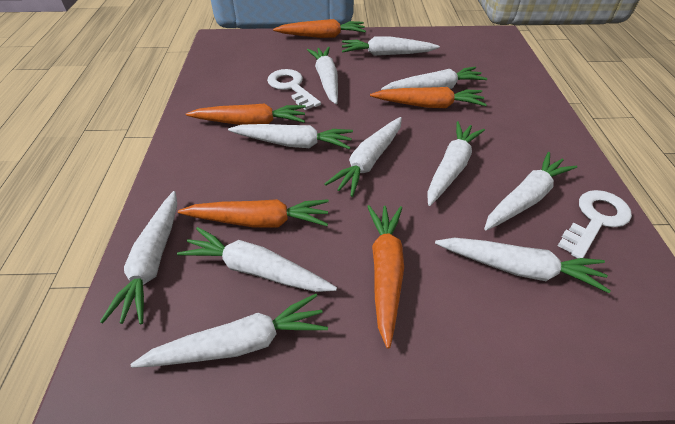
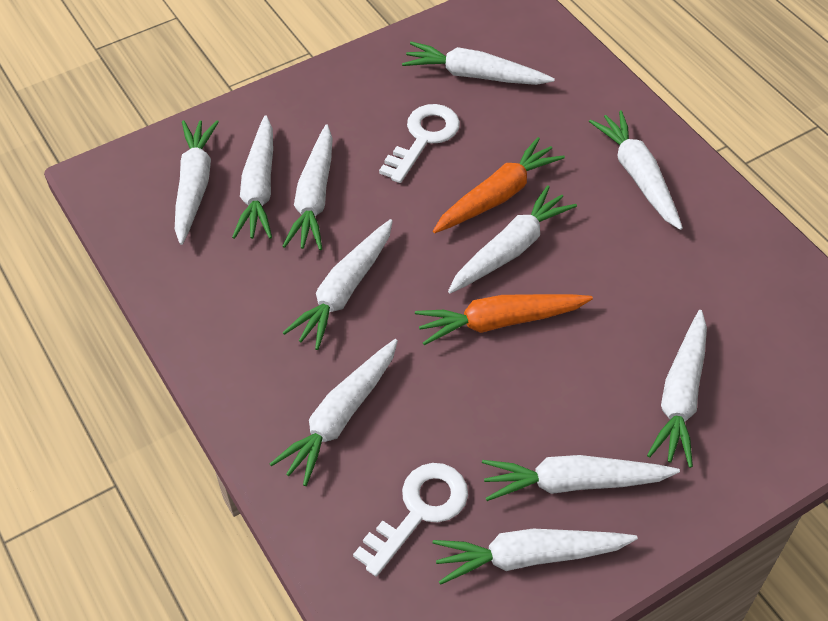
orange carrot: 5 -> 2

